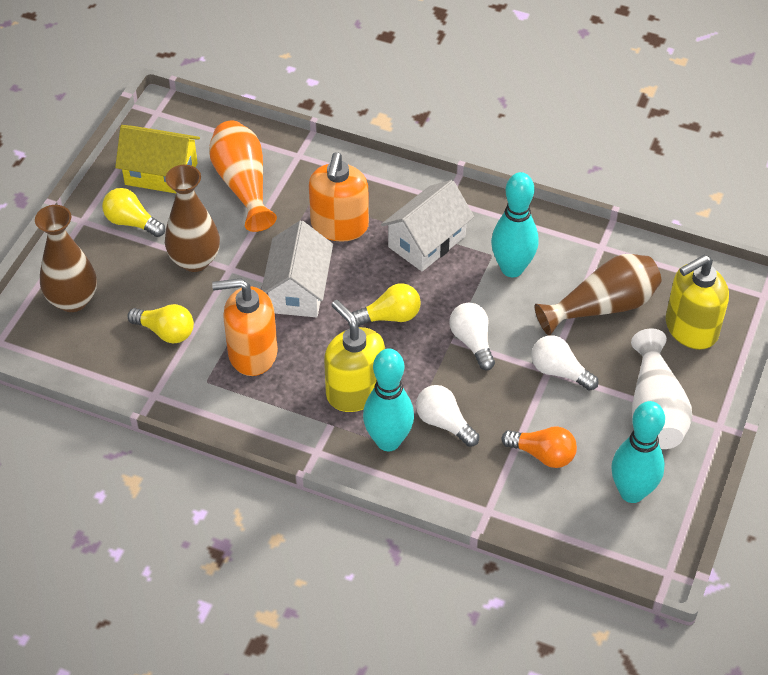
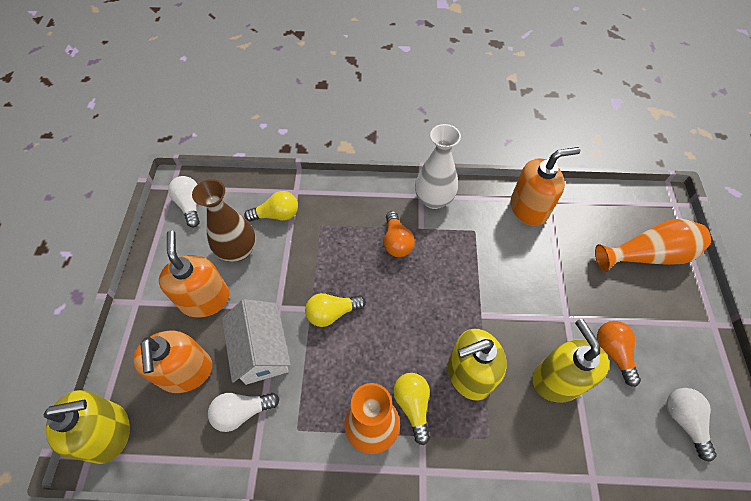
brown vase: 3 -> 1
orange light bulb: 1 -> 2
orange soap dispenser: 2 -> 3
orange vase: 1 -> 2
turquoise bowling pin: 3 -> 0
white house: 2 -> 1
yellow house: 1 -> 0
yellow soap dispenser: 2 -> 3

